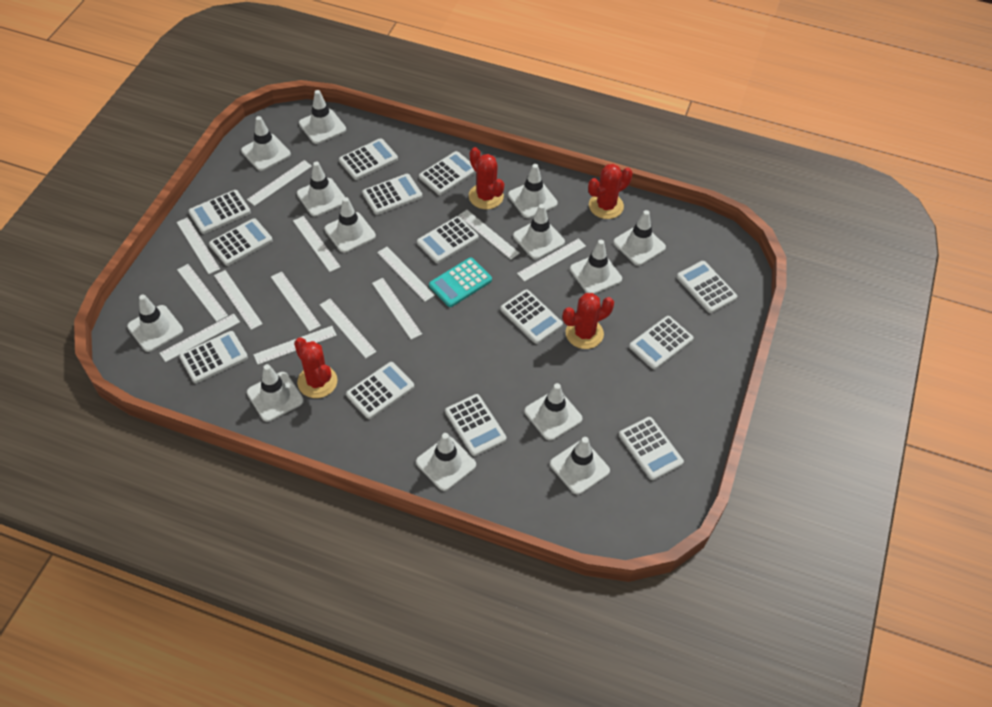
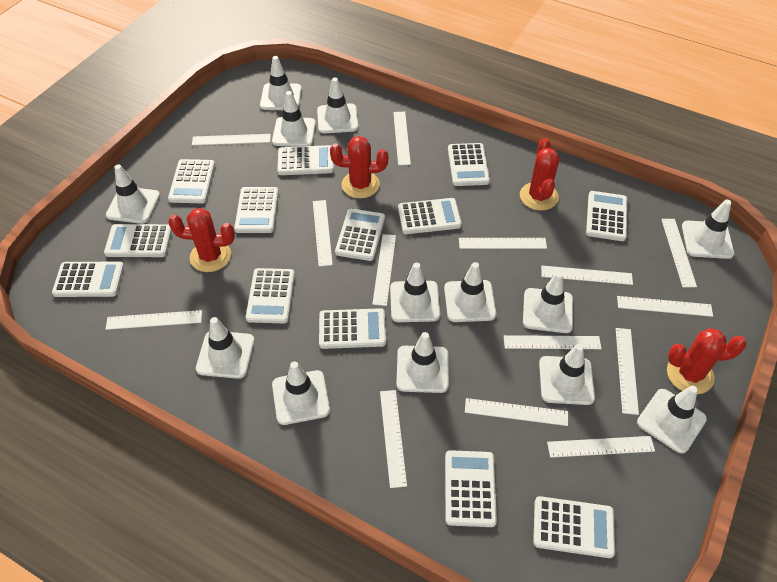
turquoise calculator: 1 -> 0
white ruler: 13 -> 14

